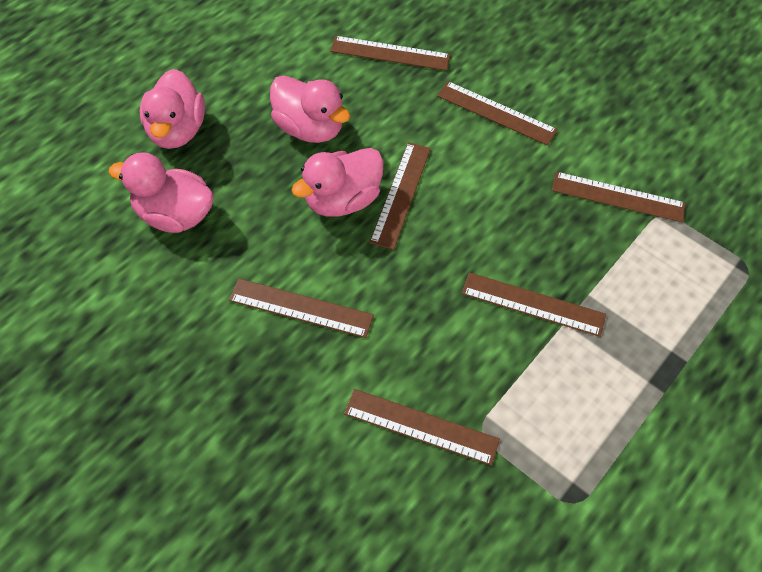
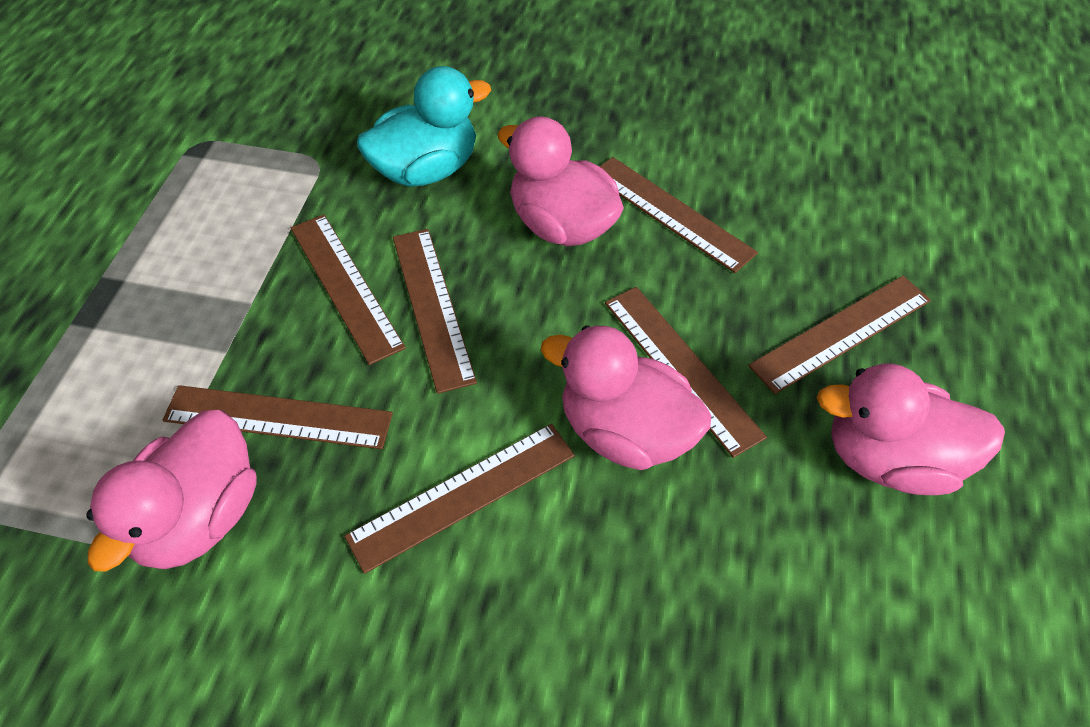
turquoise duck: 0 -> 1

